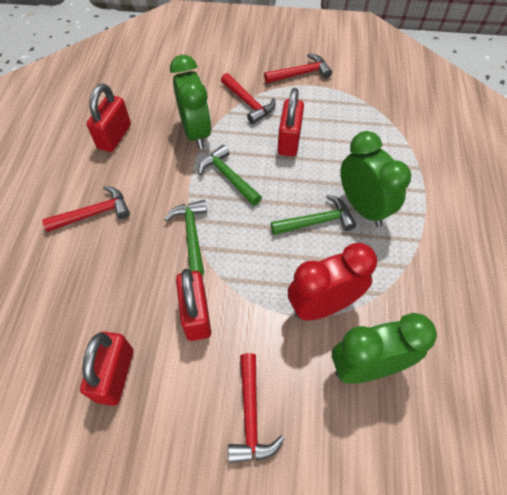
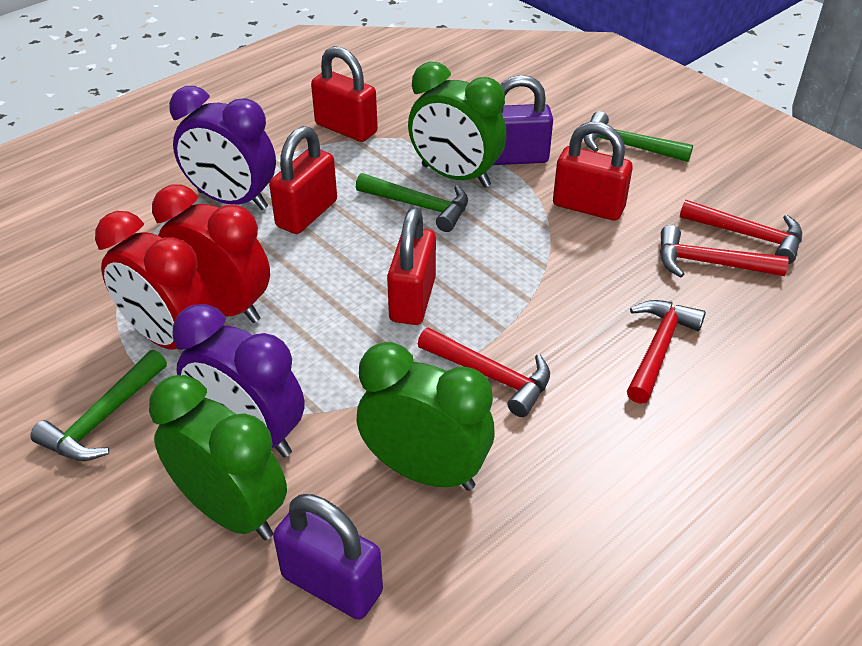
purple clock: 0 -> 2
purple padlock: 0 -> 2
red clock: 1 -> 2

